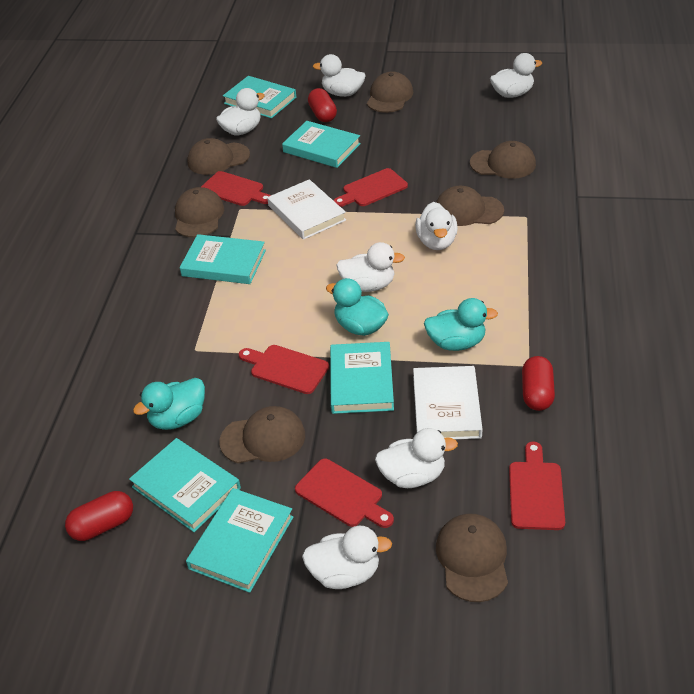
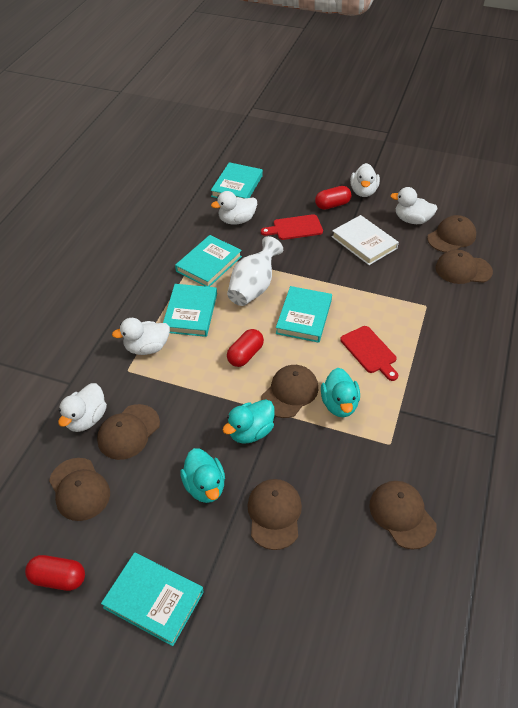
red cutting board: 5 -> 2
turquoise book: 6 -> 5
white book: 2 -> 1
white duck: 7 -> 5
white vase: 0 -> 1

